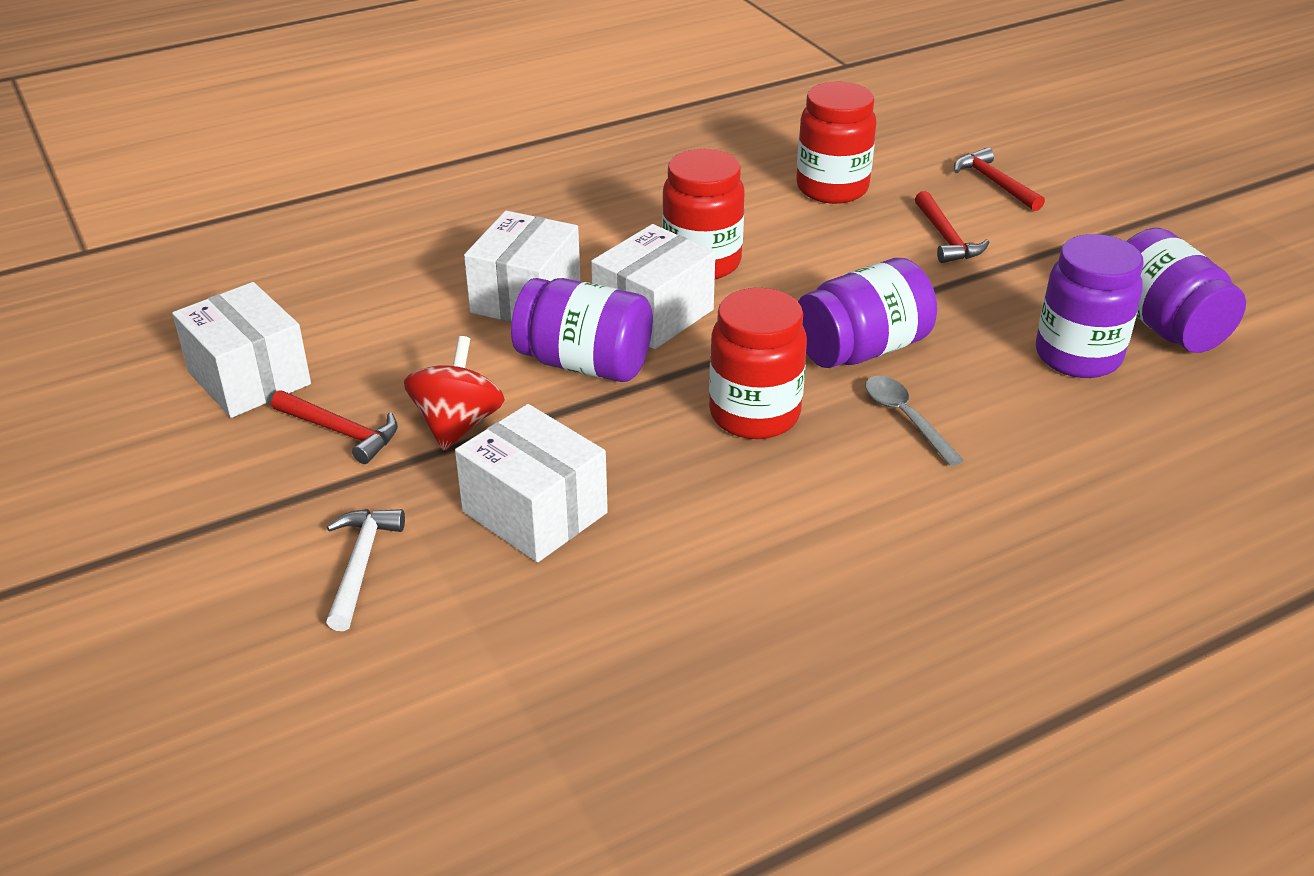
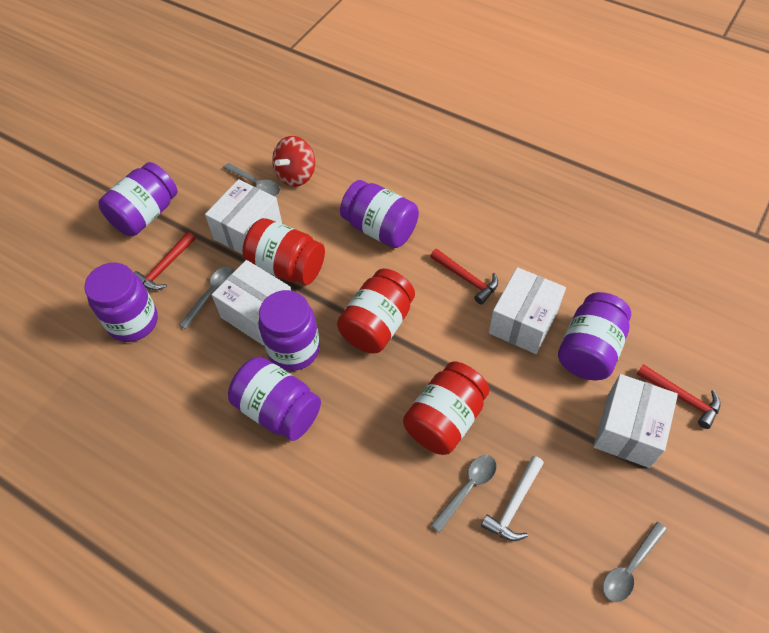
grey spoon: 1 -> 4
purple jar: 4 -> 6

